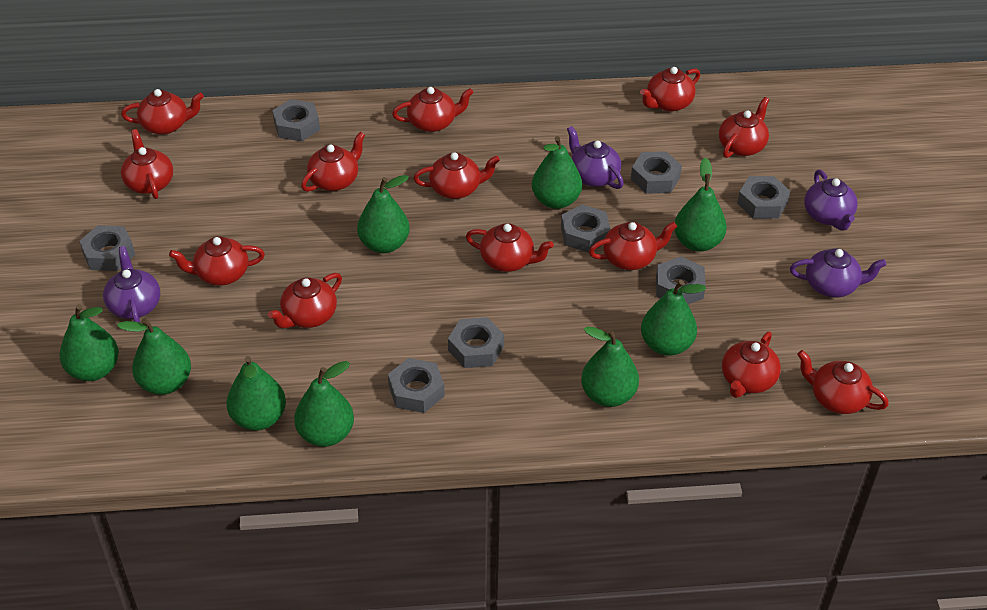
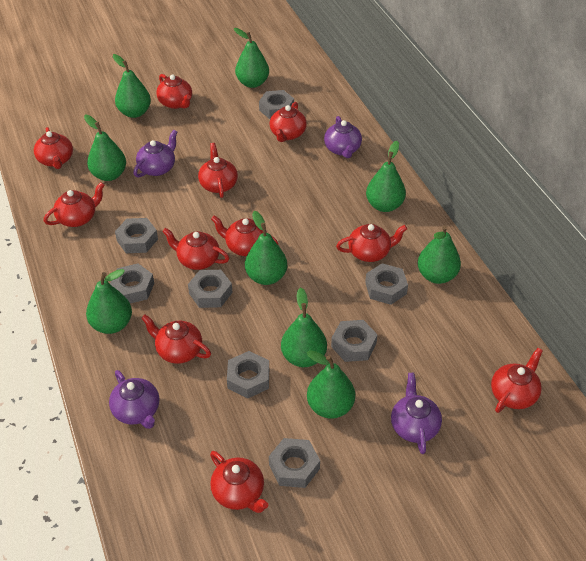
red teapot: 13 -> 11

